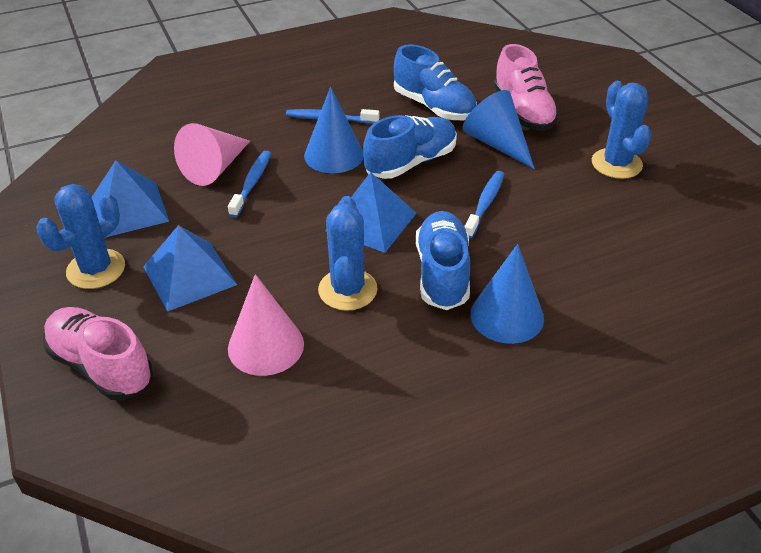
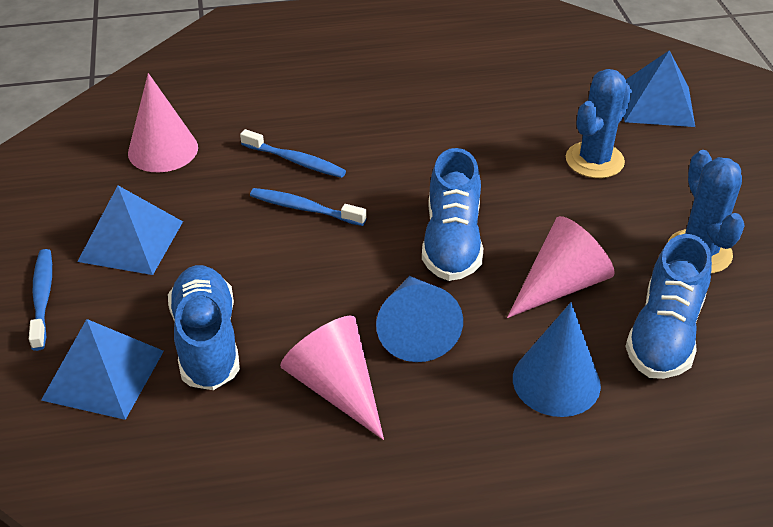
blue cactus: 3 -> 2
blue cone: 3 -> 2
pink cone: 2 -> 3
pink shoe: 2 -> 0

